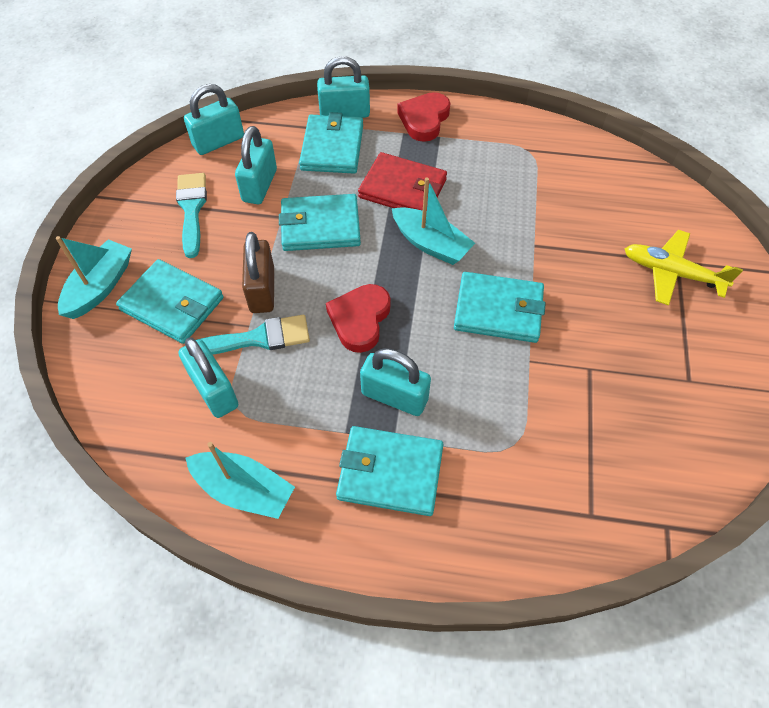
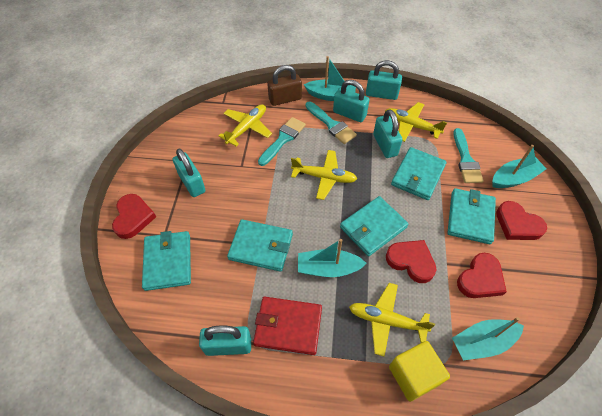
red heart: 2 -> 4
turquoise boat: 3 -> 4
turquoise brush: 2 -> 3
yellow cube: 0 -> 1
yellow plane: 1 -> 4

